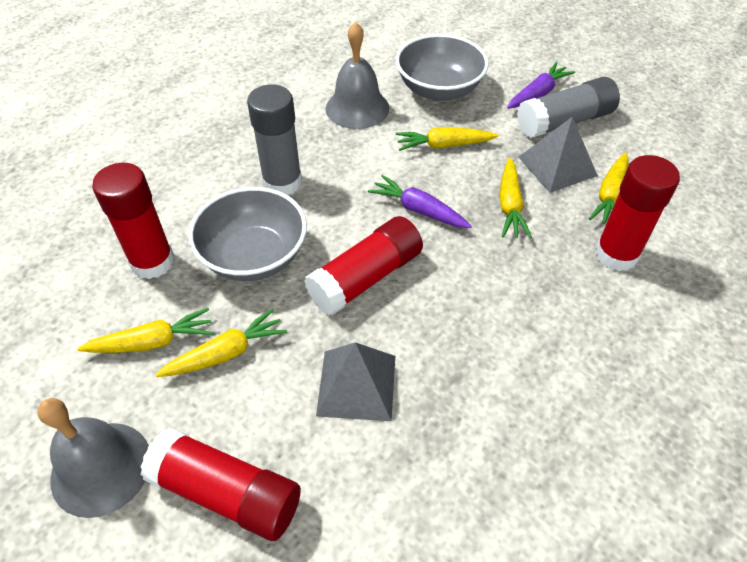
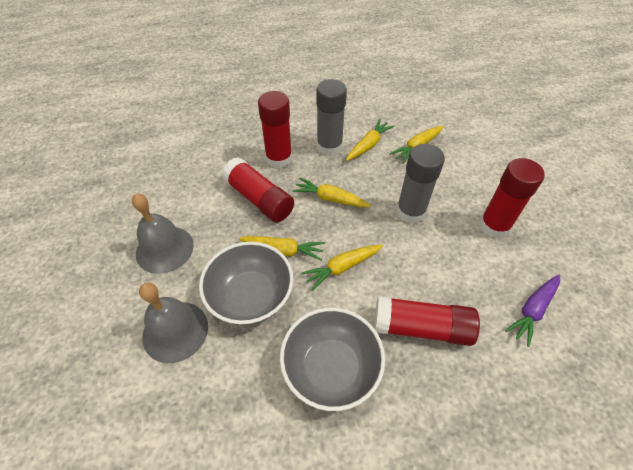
grey pyramid: 2 -> 0
purple carrot: 2 -> 1

